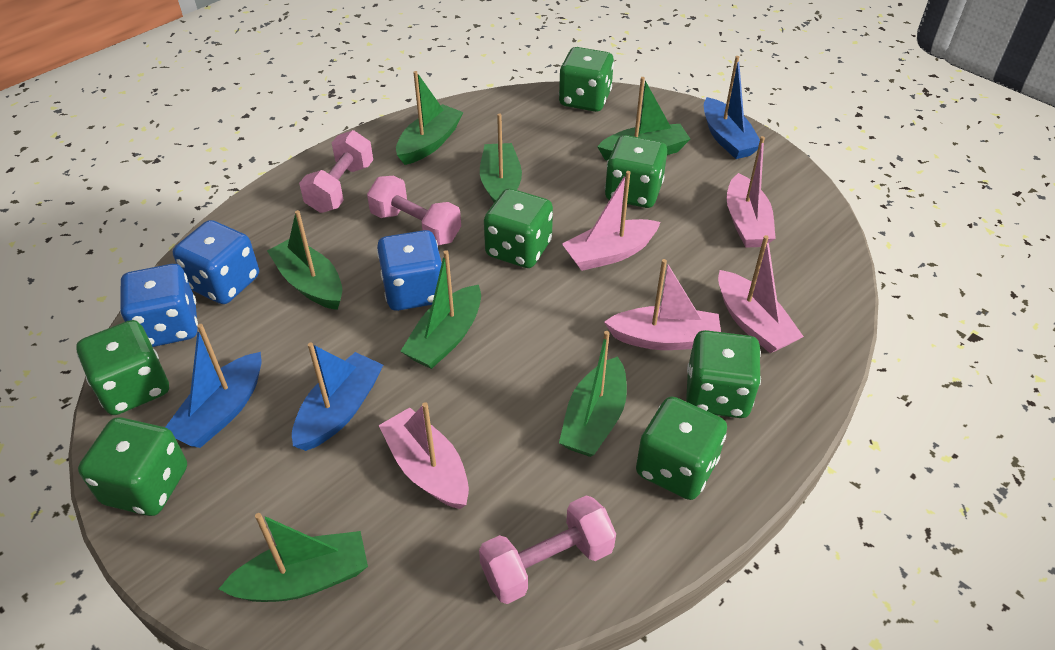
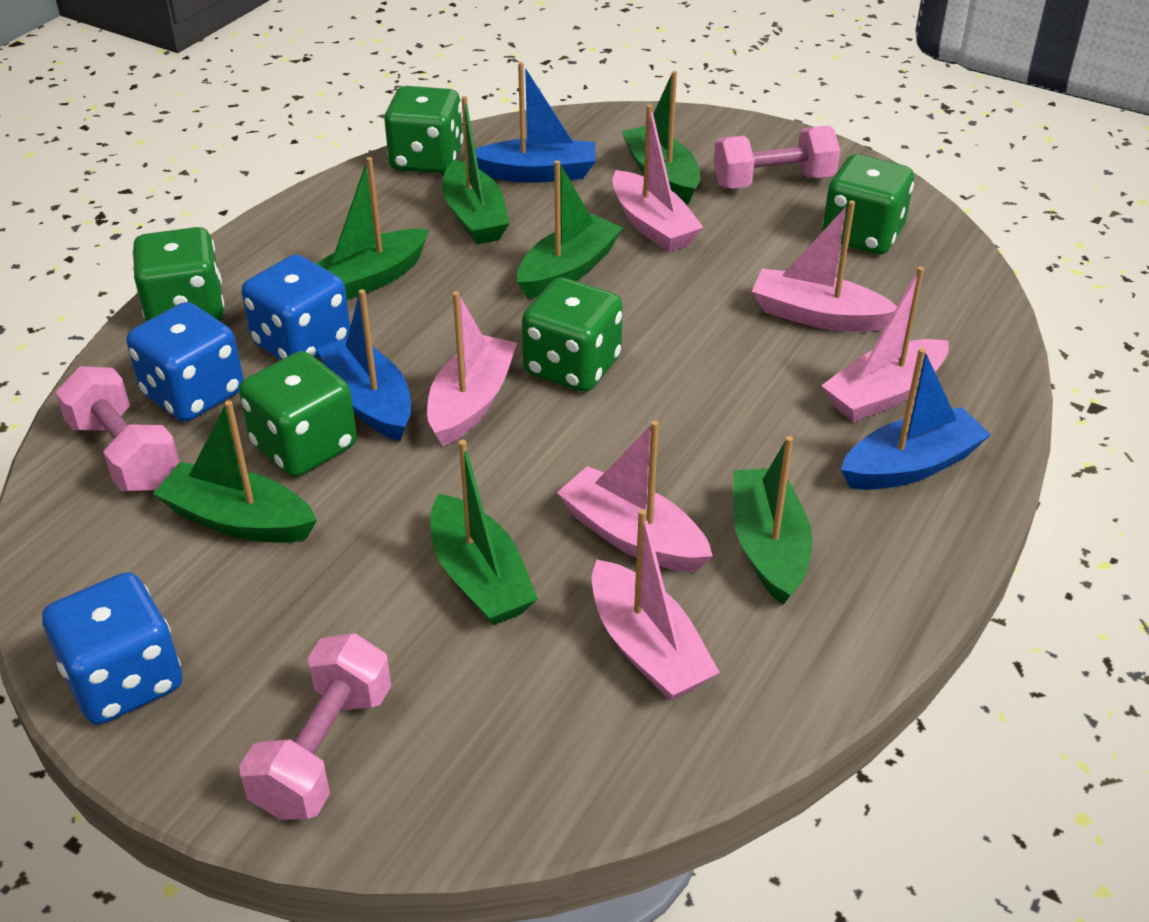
green dice: 7 -> 5
pink boat: 5 -> 6

